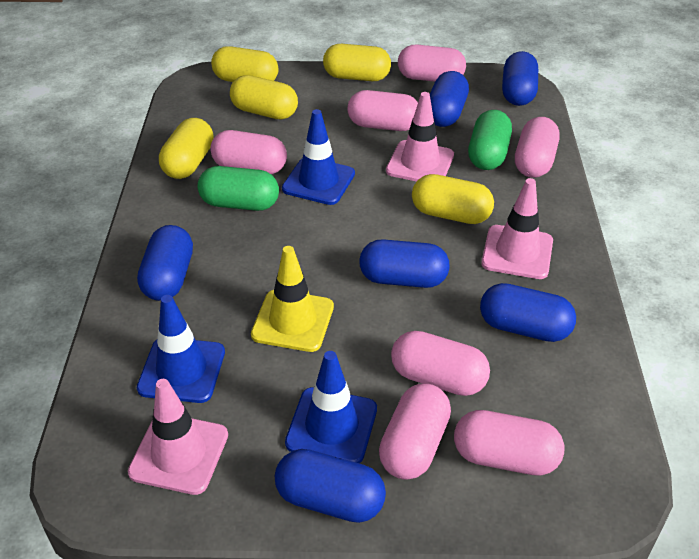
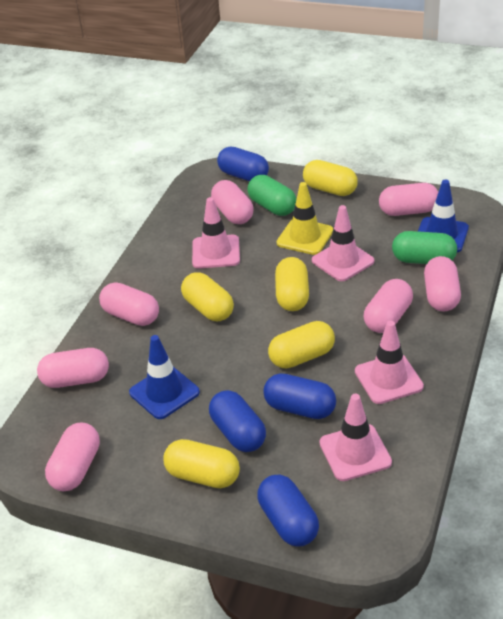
blue capsule: 6 -> 4
blue traffic cone: 3 -> 2
pink traffic cone: 3 -> 4

